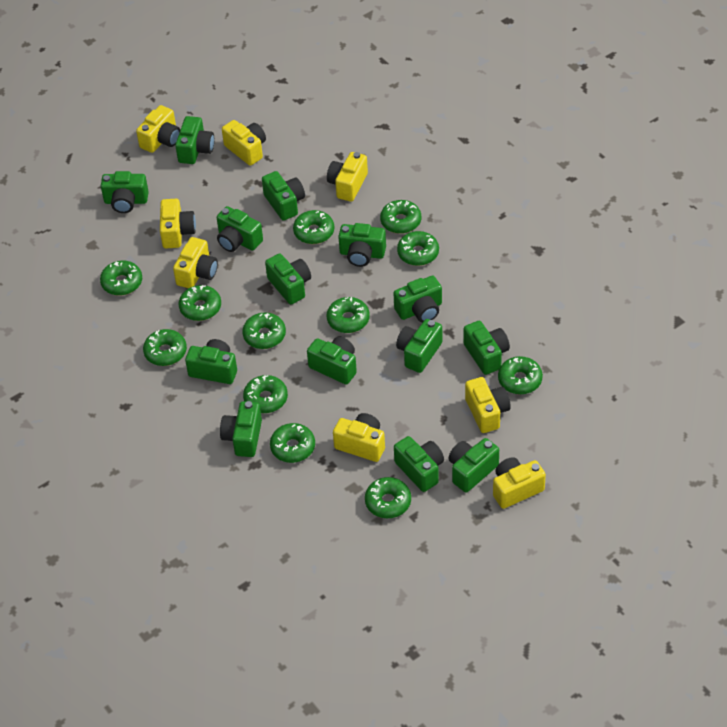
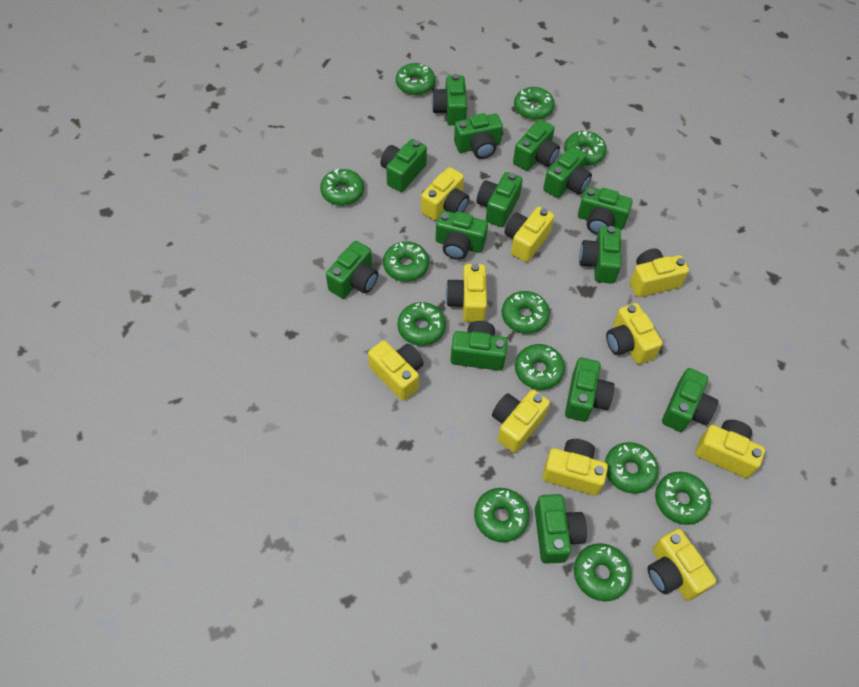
yellow camera: 8 -> 10

